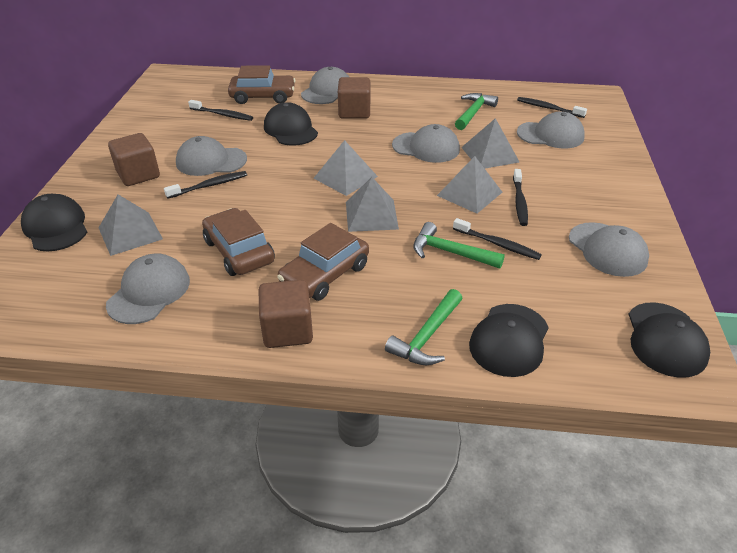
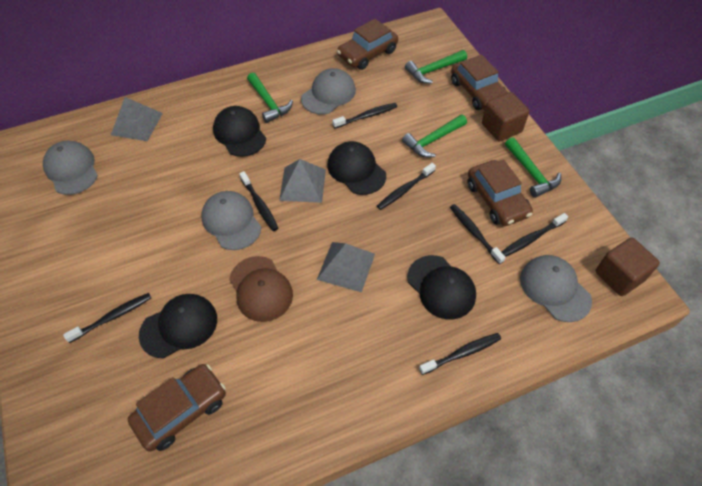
black toothbrush: 5 -> 7
brown cap: 0 -> 1
brown car: 3 -> 4
brown cube: 3 -> 2
green hammer: 3 -> 4
grey cap: 6 -> 4
grey pyramid: 5 -> 3

